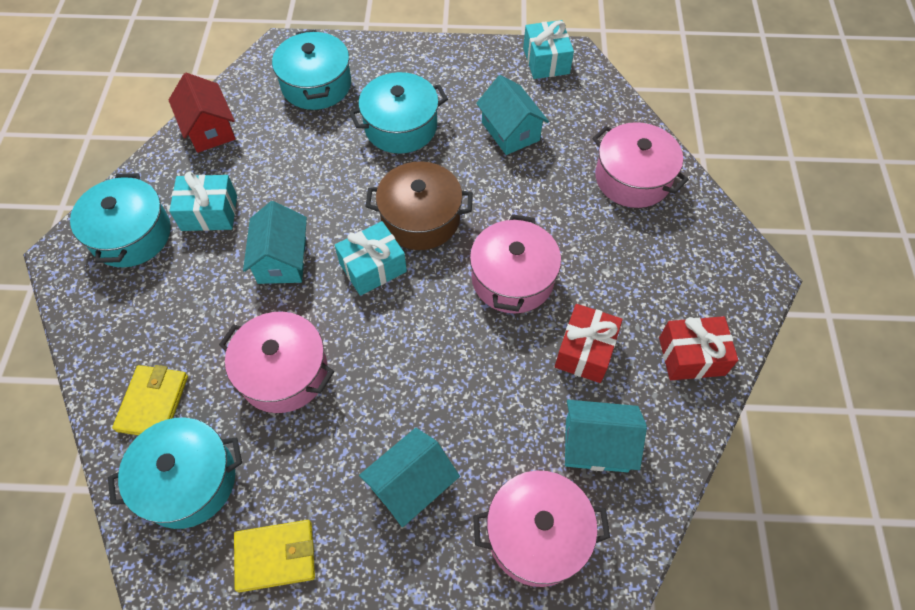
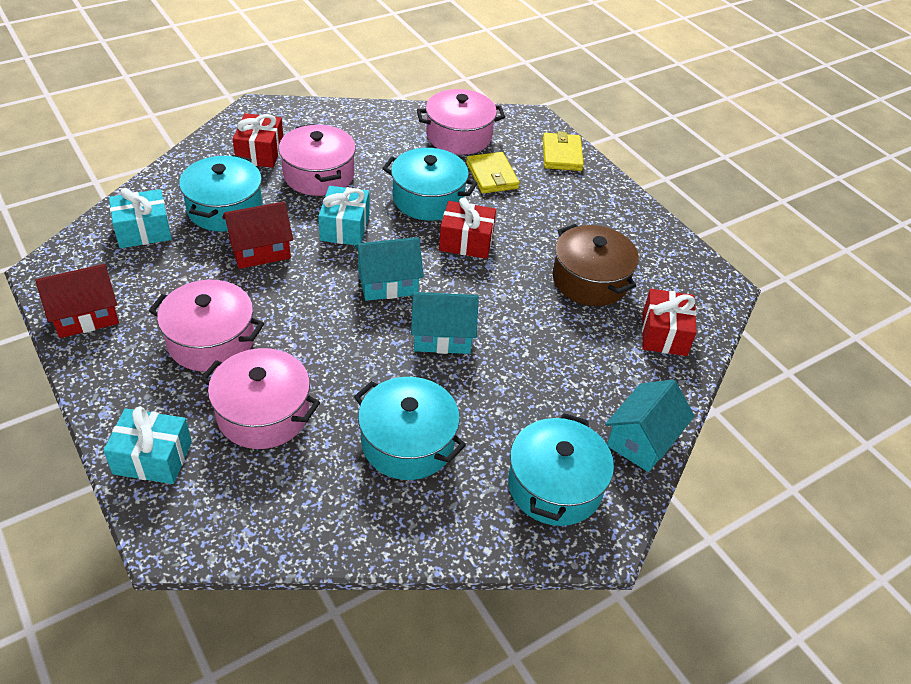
red gift: 2 -> 3
red house: 1 -> 2
turquoise house: 4 -> 3

